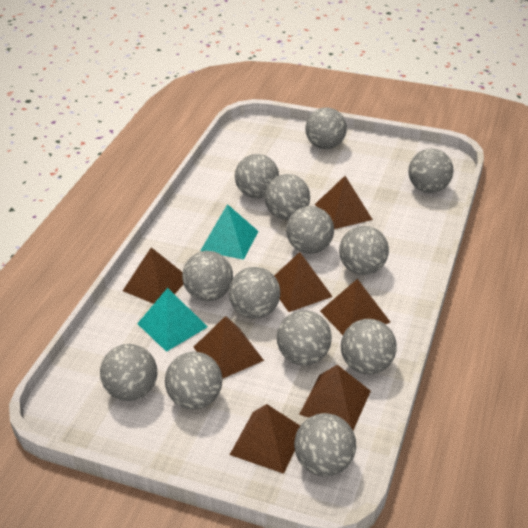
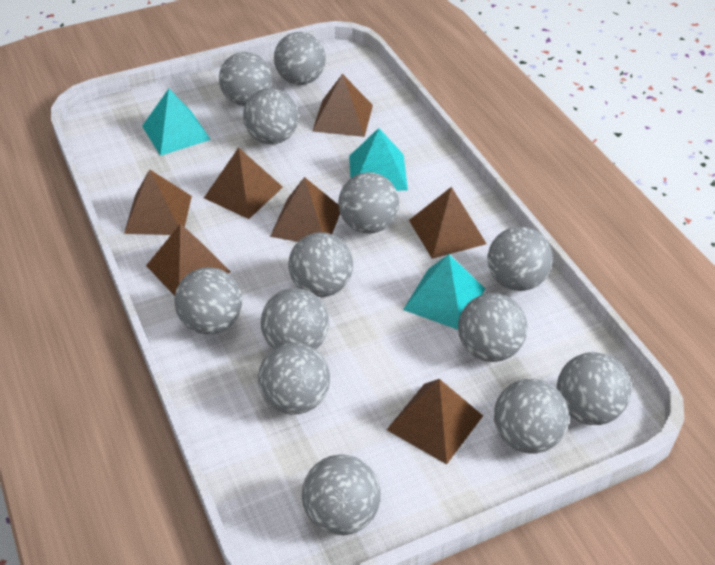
turquoise pyramid: 2 -> 3

